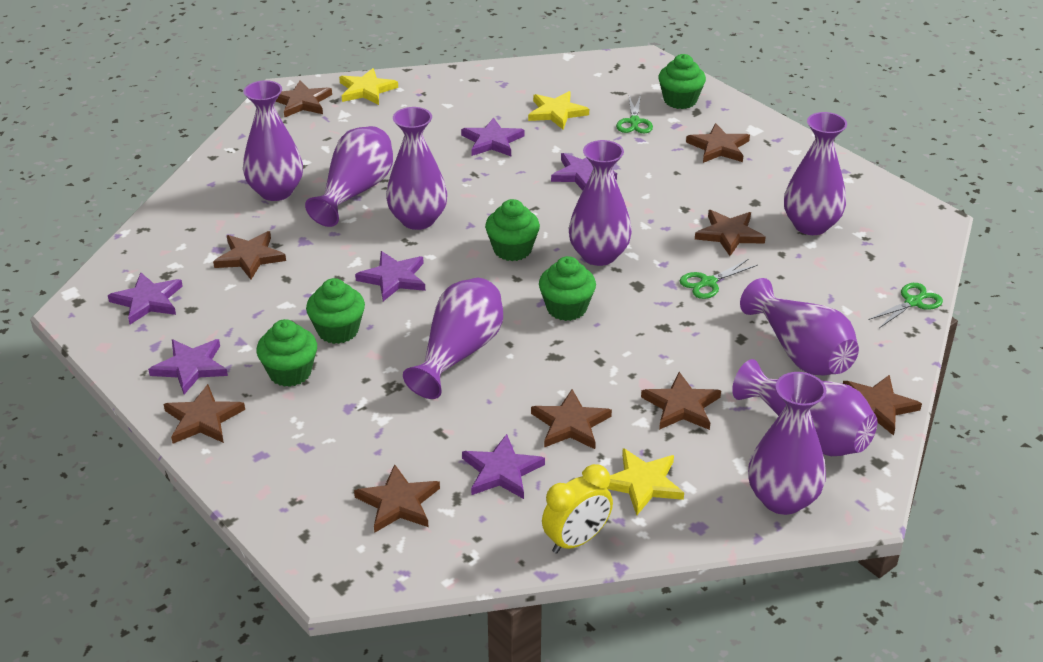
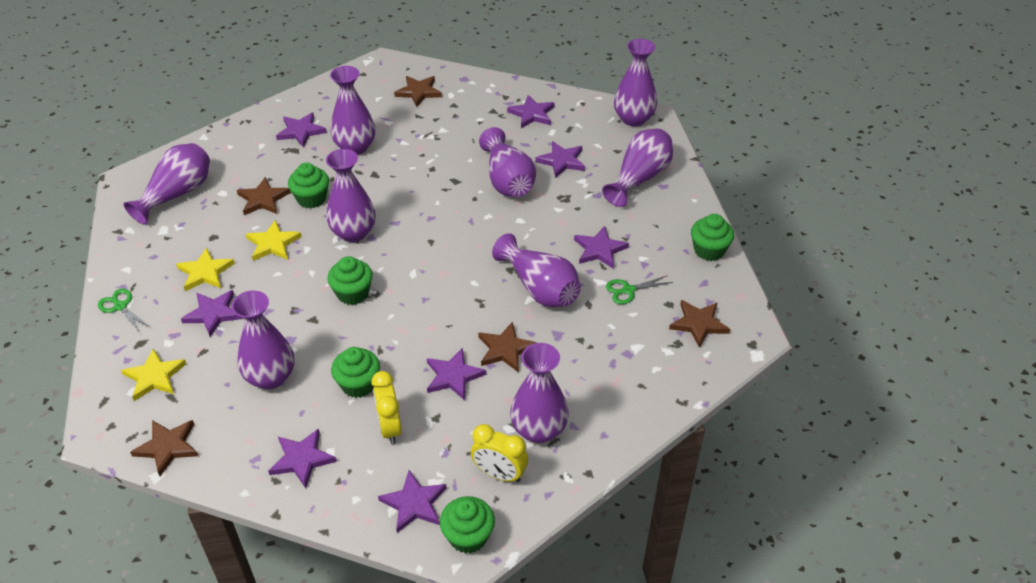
brown star: 9 -> 5
green scissors: 3 -> 2
purple star: 6 -> 8
yellow clock: 1 -> 2

